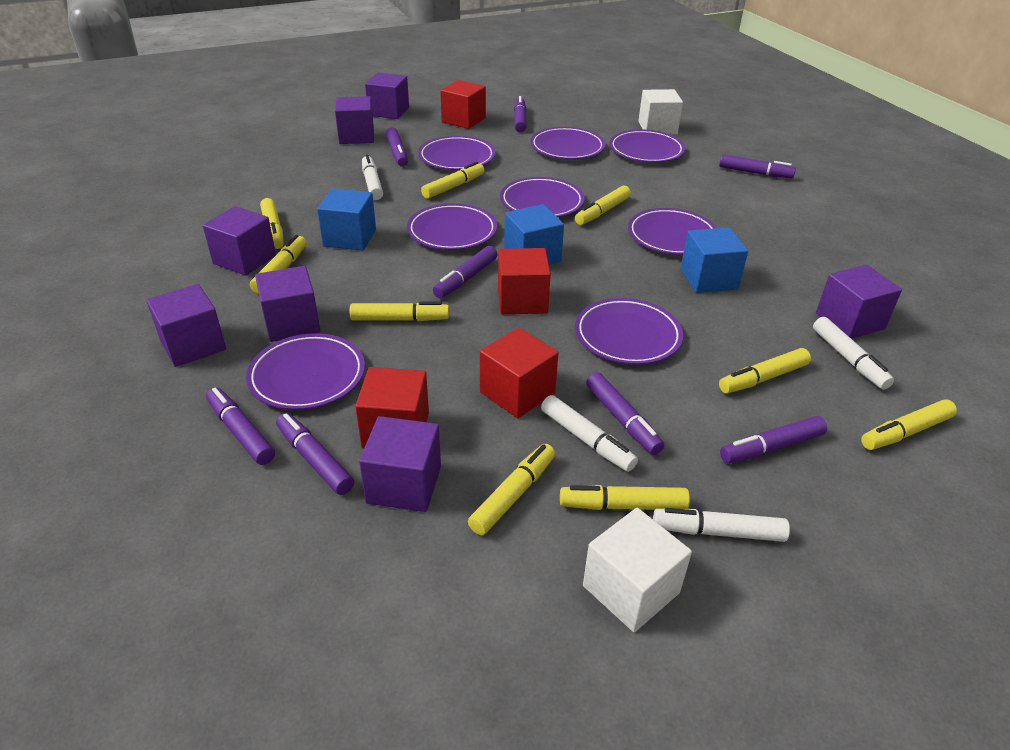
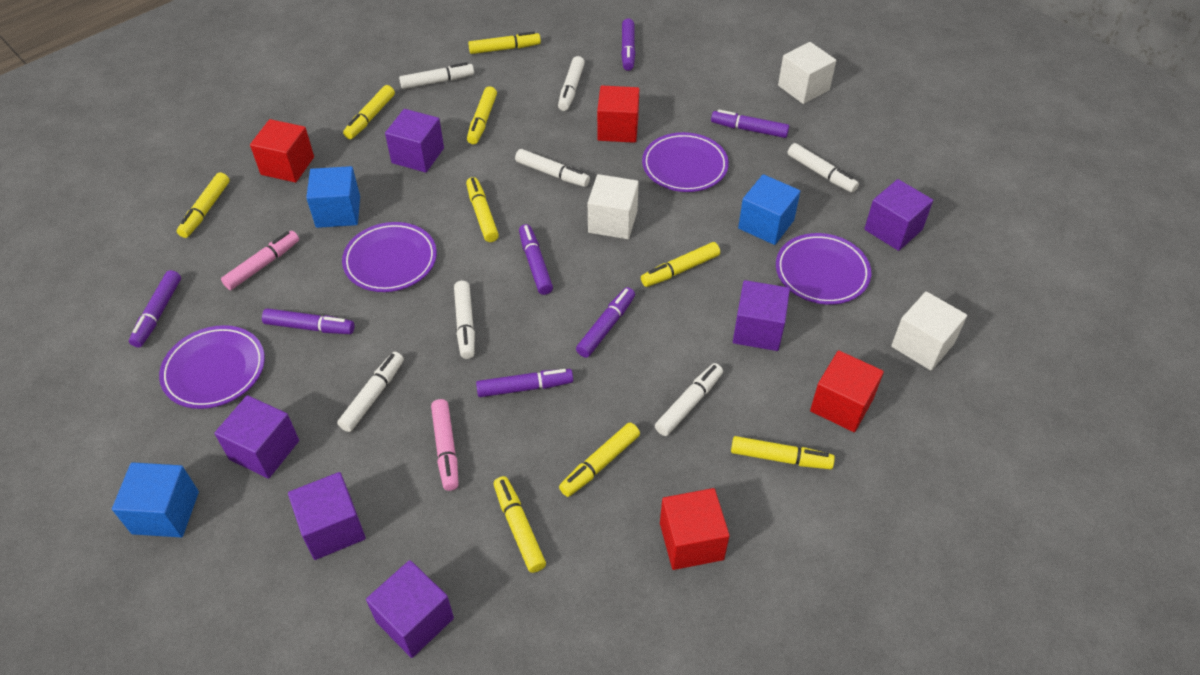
pink marker: 0 -> 2
purple cube: 7 -> 6
purple marker: 8 -> 7
purple plate: 8 -> 4
white cube: 2 -> 3
white marker: 4 -> 7

